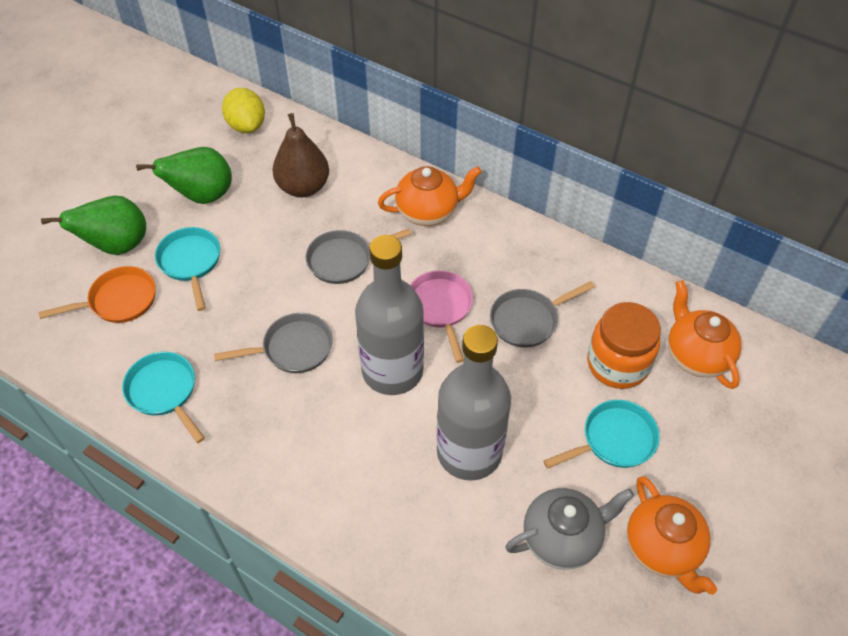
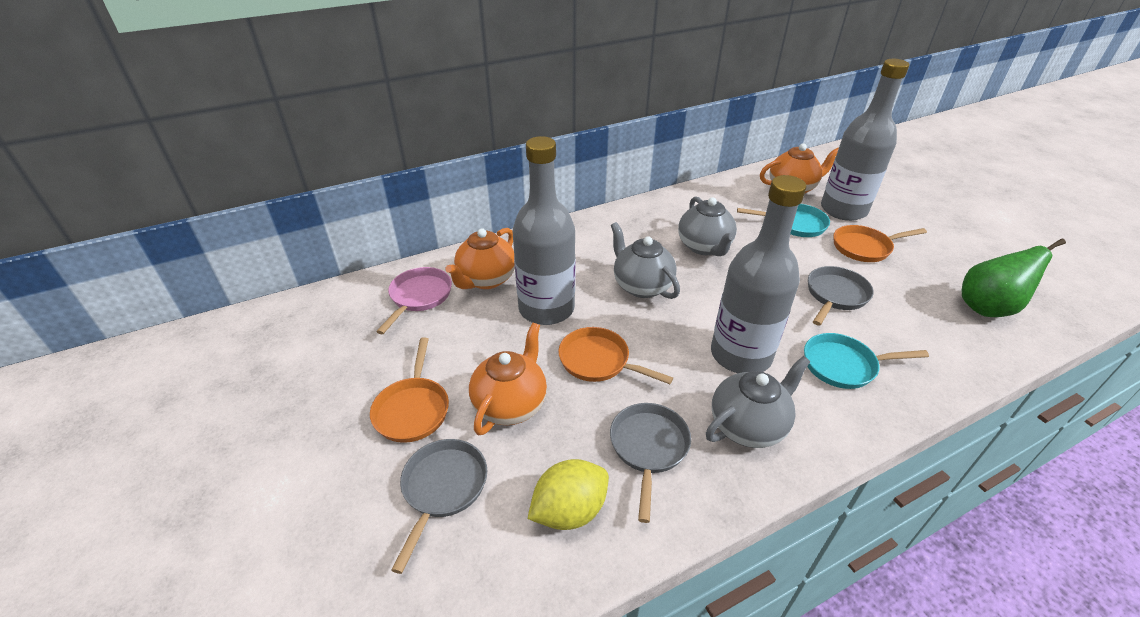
brown pear: 1 -> 0
green pear: 2 -> 1
grey bottle: 2 -> 3
grey teapot: 1 -> 3
orange jar: 1 -> 0
orange pan: 1 -> 3
turquoise pan: 3 -> 2

